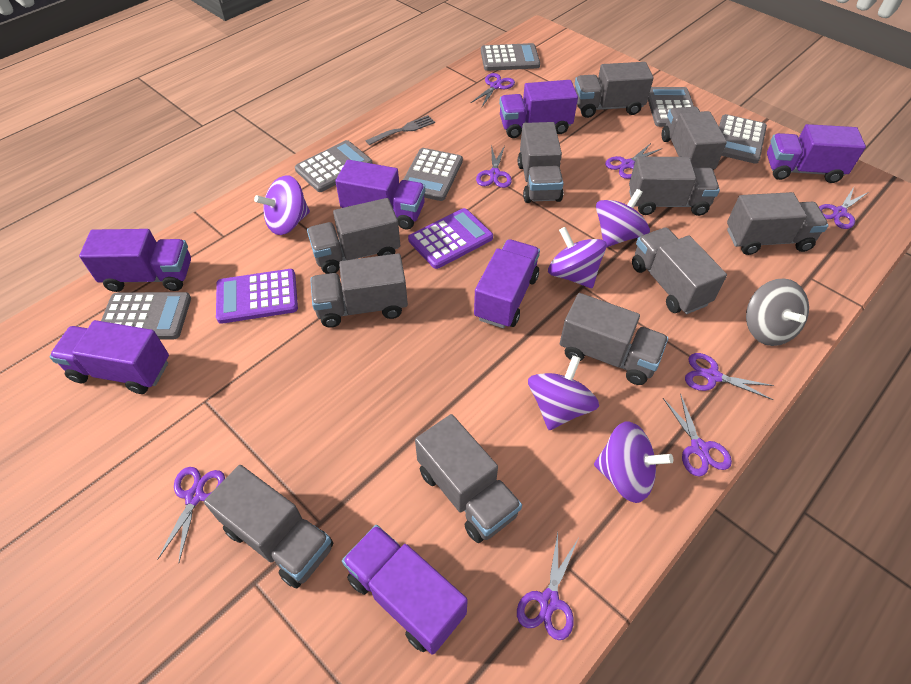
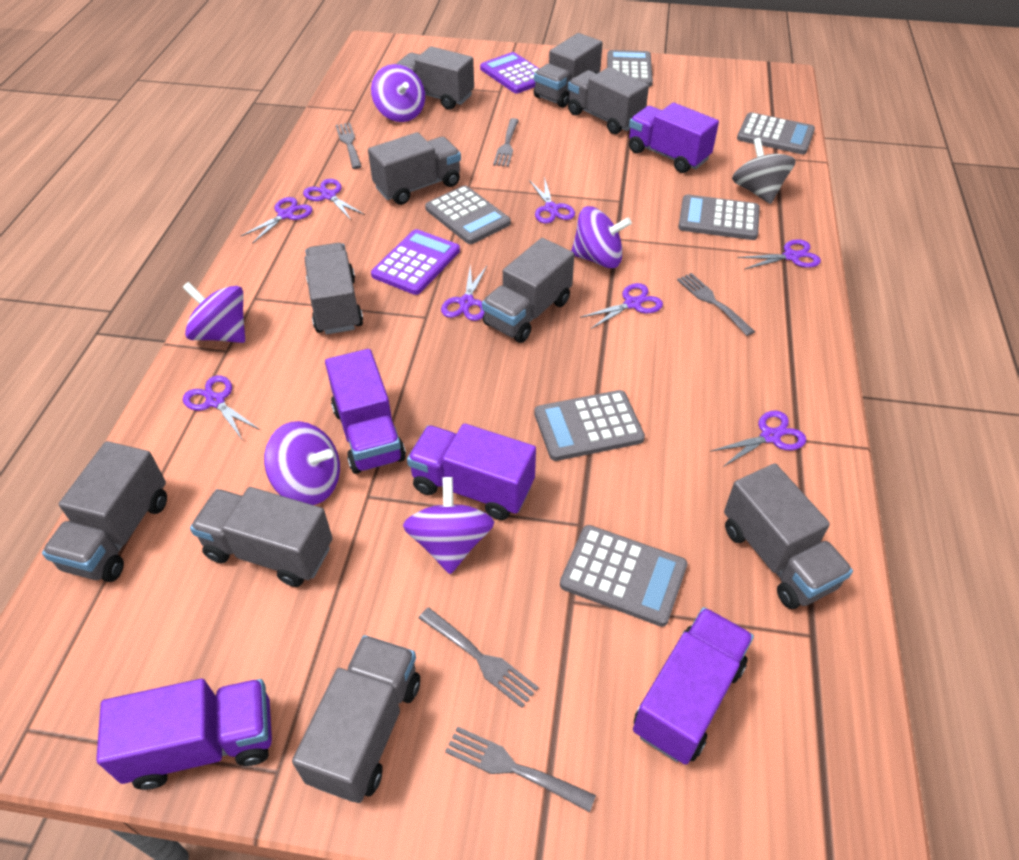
grey fork: 1 -> 5
grey truck: 11 -> 10
purple truck: 7 -> 5

